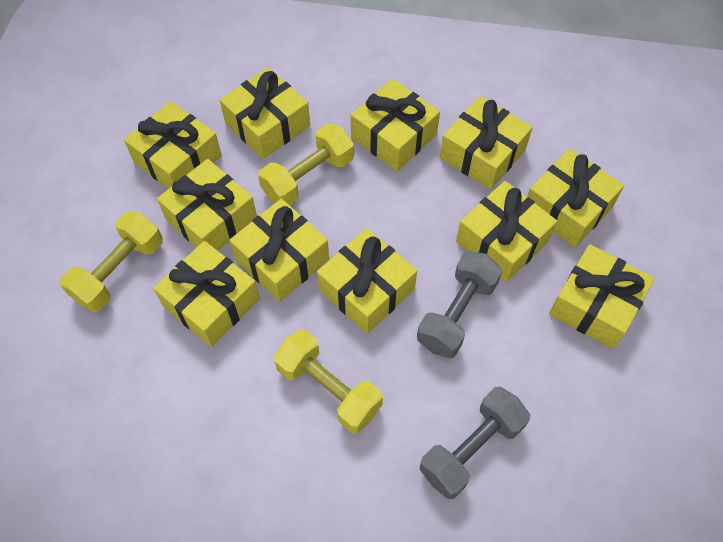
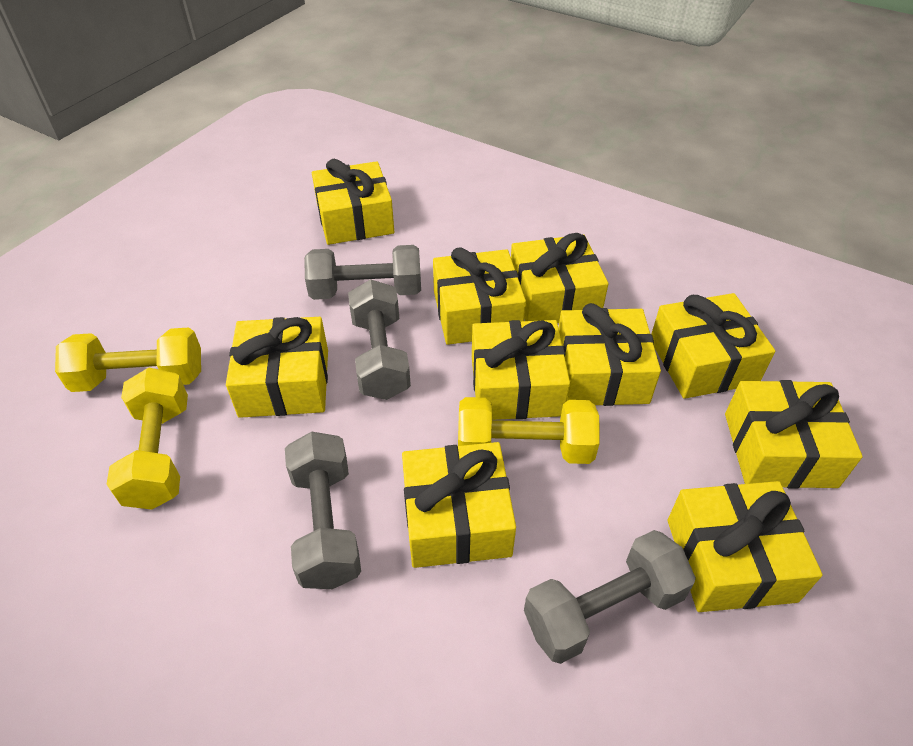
grey dumbbell: 2 -> 4
yellow gift: 11 -> 10

